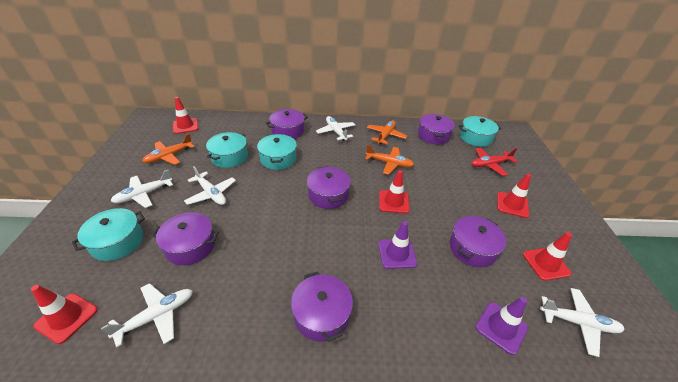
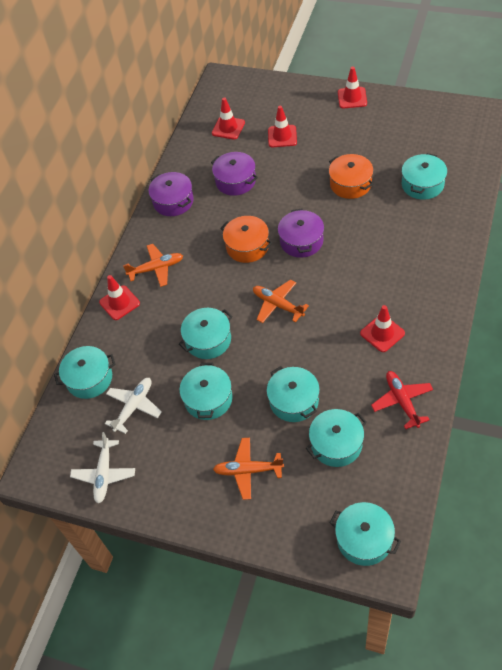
orange pot: 0 -> 2
purple pot: 6 -> 3
purple traffic cone: 2 -> 0
turquoise pot: 4 -> 7
white plane: 5 -> 2

